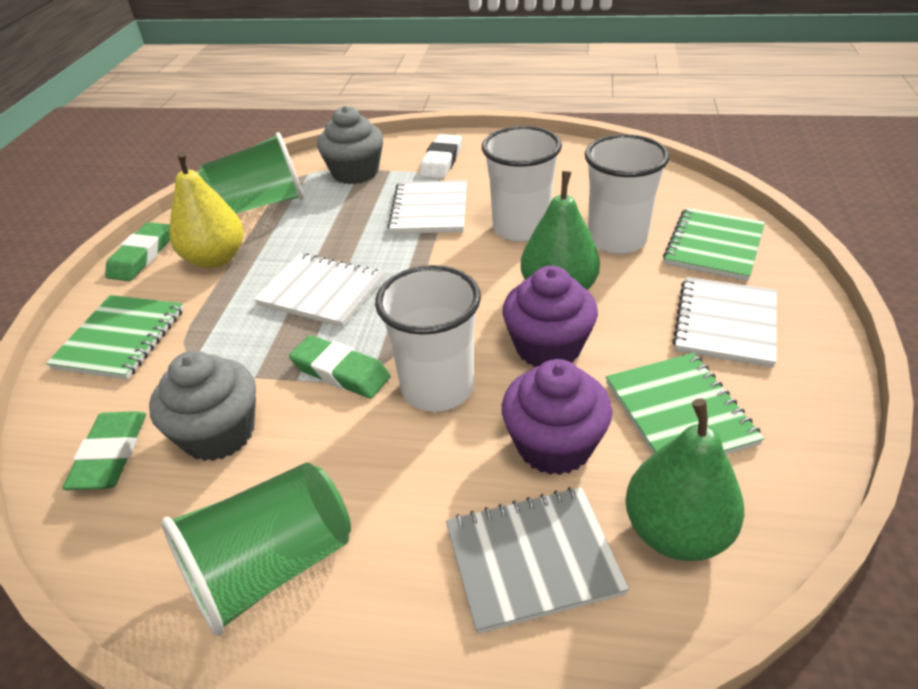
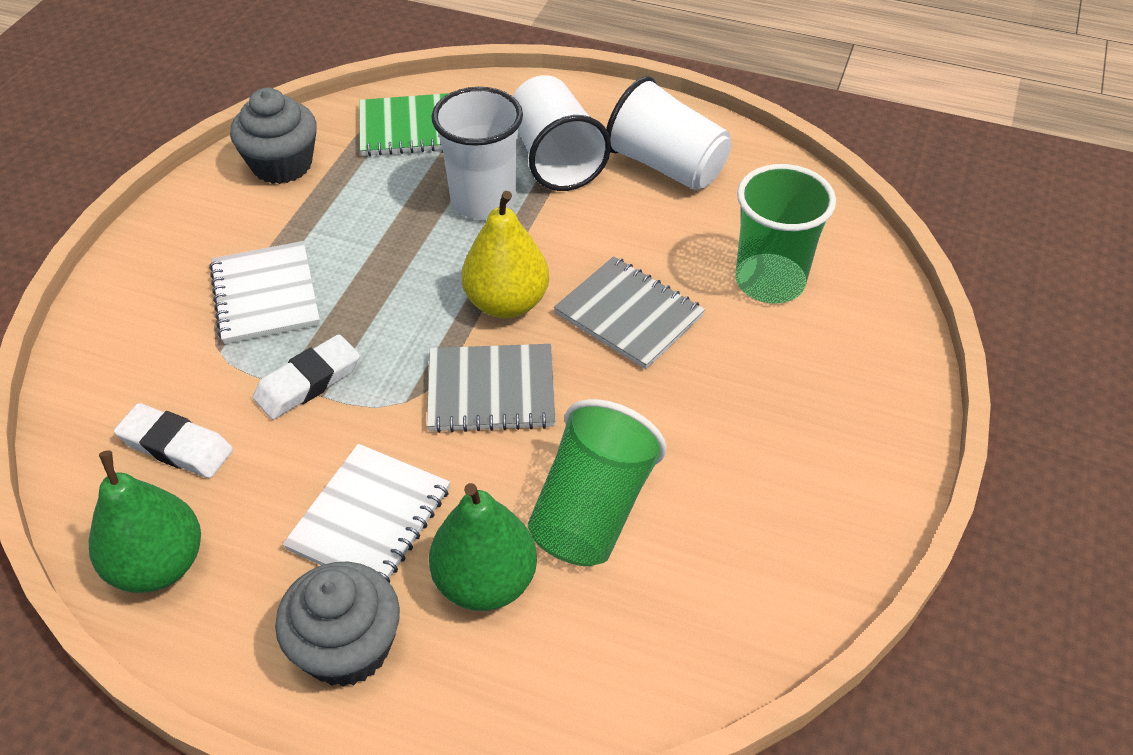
green eraser: 3 -> 0
green notebook: 3 -> 1
grey notebook: 1 -> 2
purple cupcake: 2 -> 0
white eraser: 1 -> 2
white notebook: 3 -> 2

